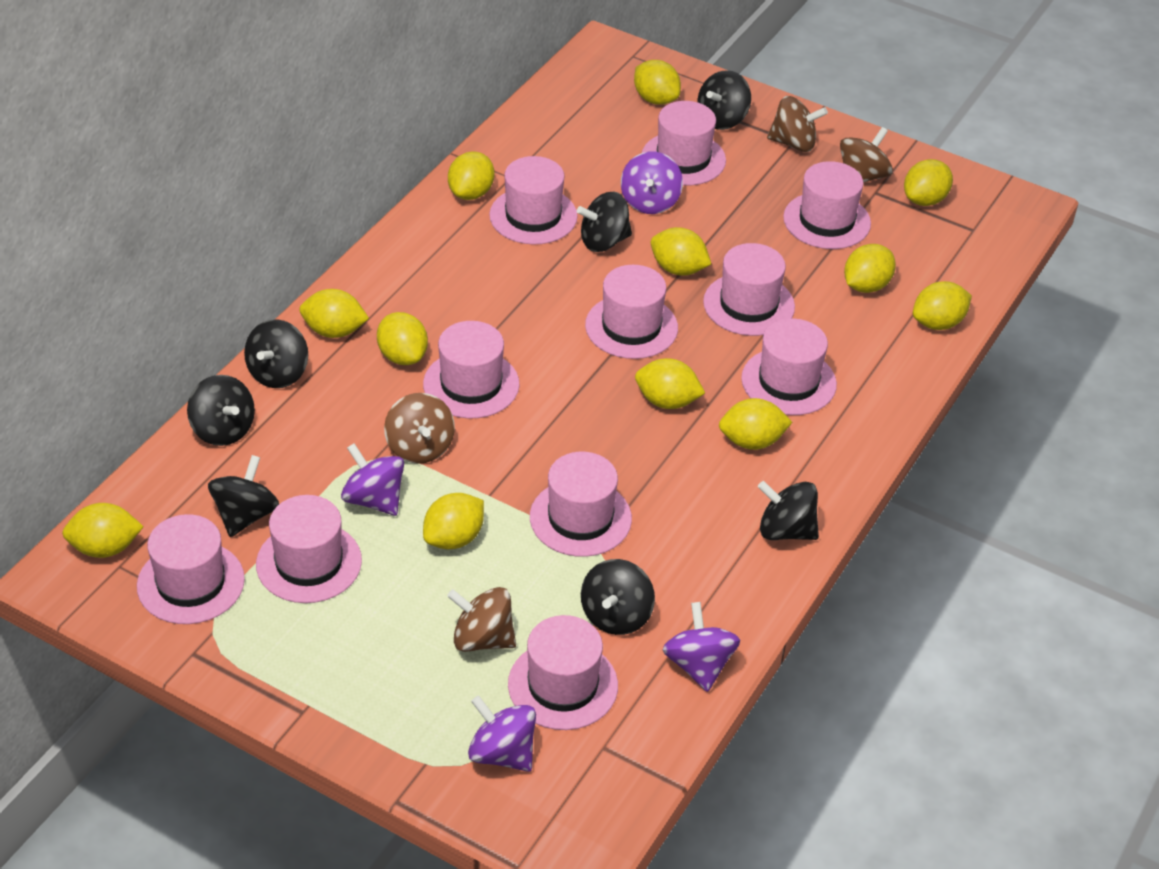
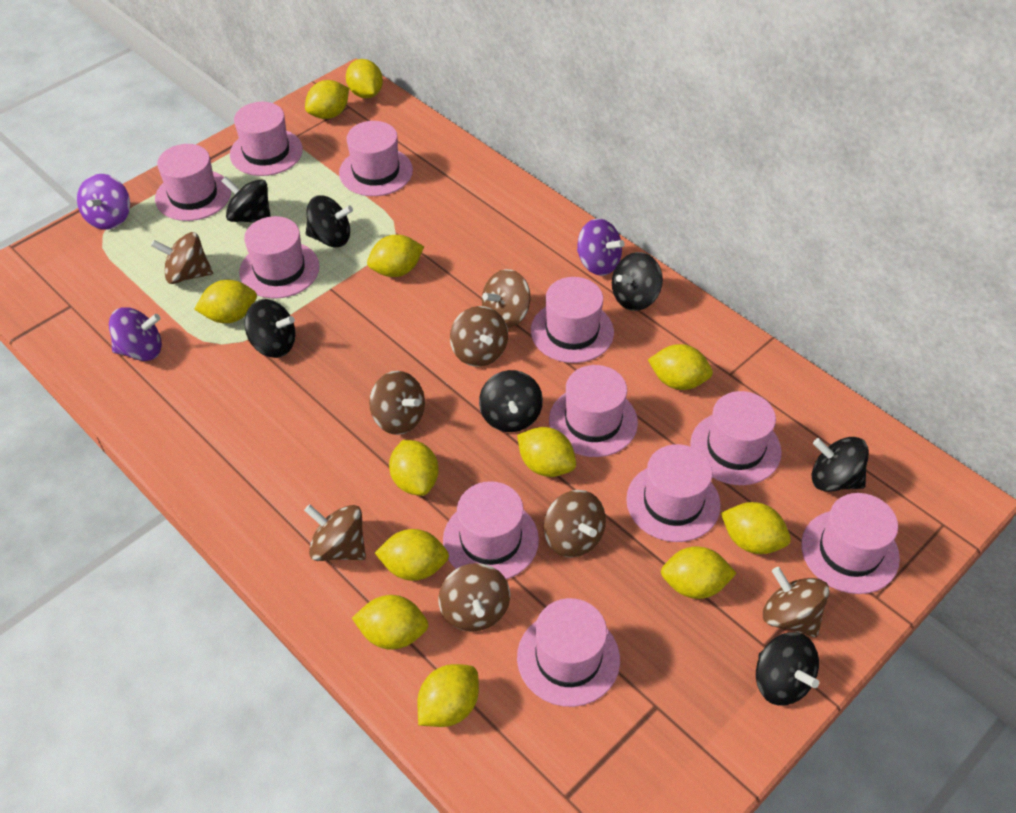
brown spinning top: 4 -> 8
purple spinning top: 4 -> 3

